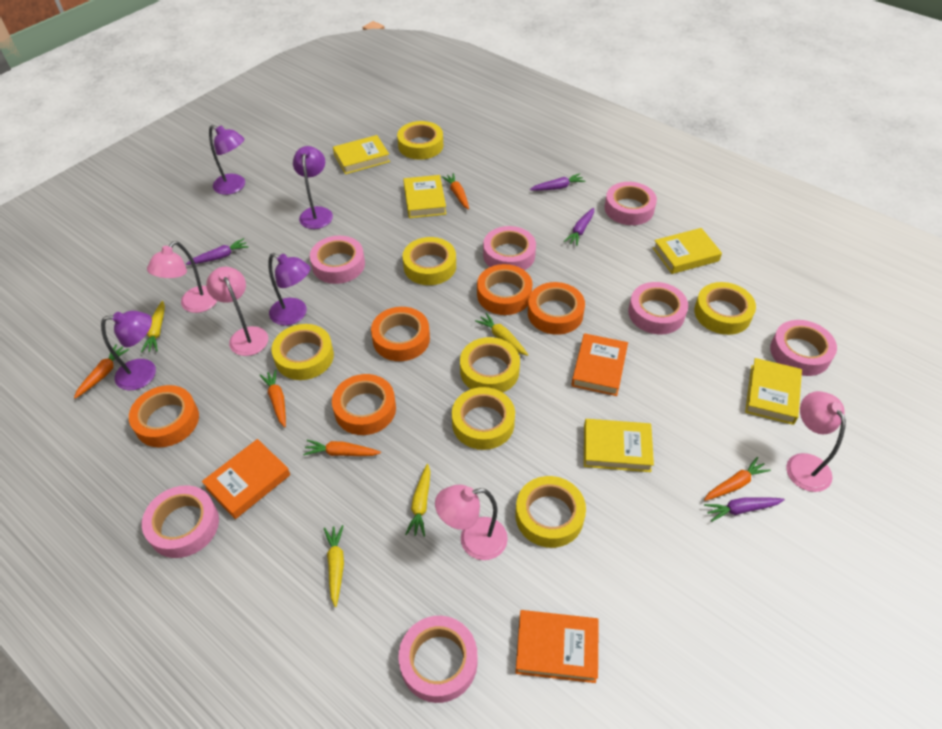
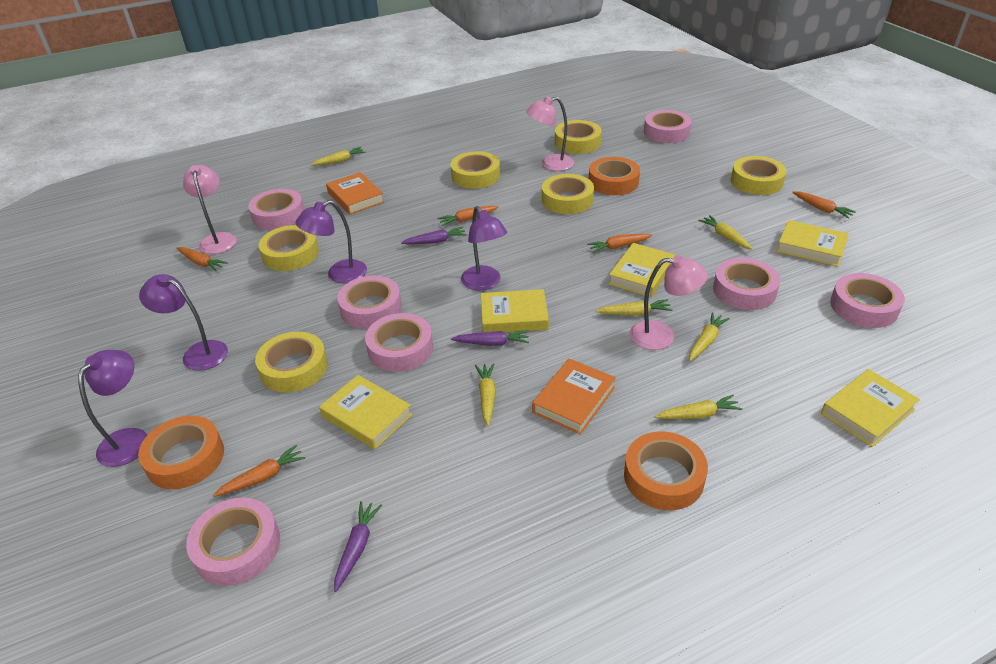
orange book: 3 -> 2
orange tape: 5 -> 3
pink lamp: 4 -> 3
purple carrot: 4 -> 3
yellow carrot: 4 -> 6
yellow tape: 7 -> 6

